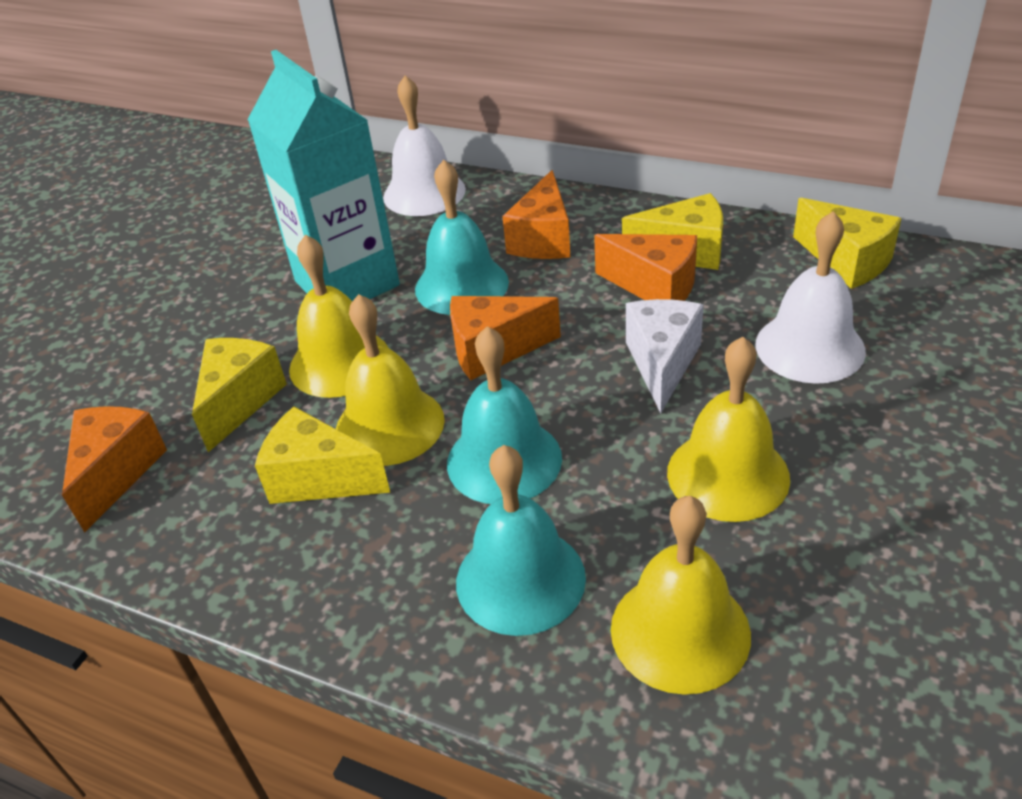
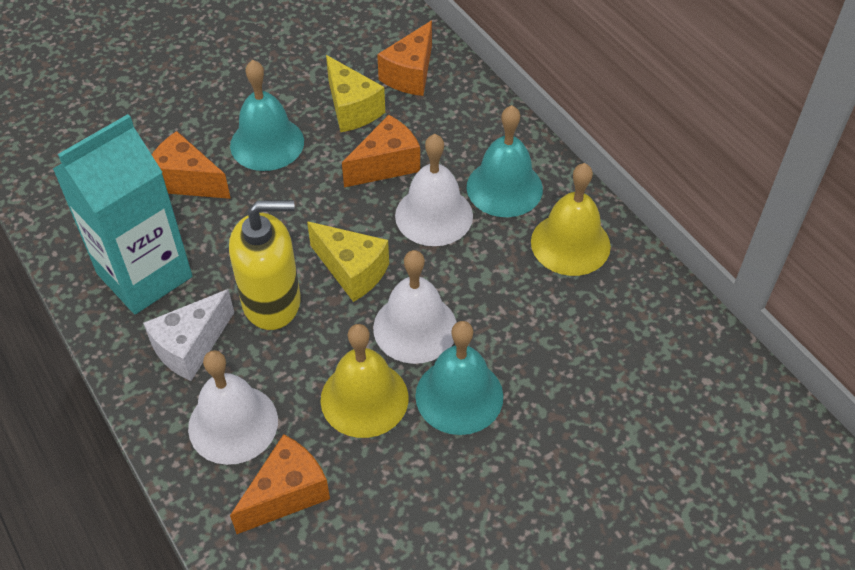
white bell: 2 -> 3
yellow bell: 4 -> 2
yellow cheese: 4 -> 2
yellow soap dispenser: 0 -> 1

